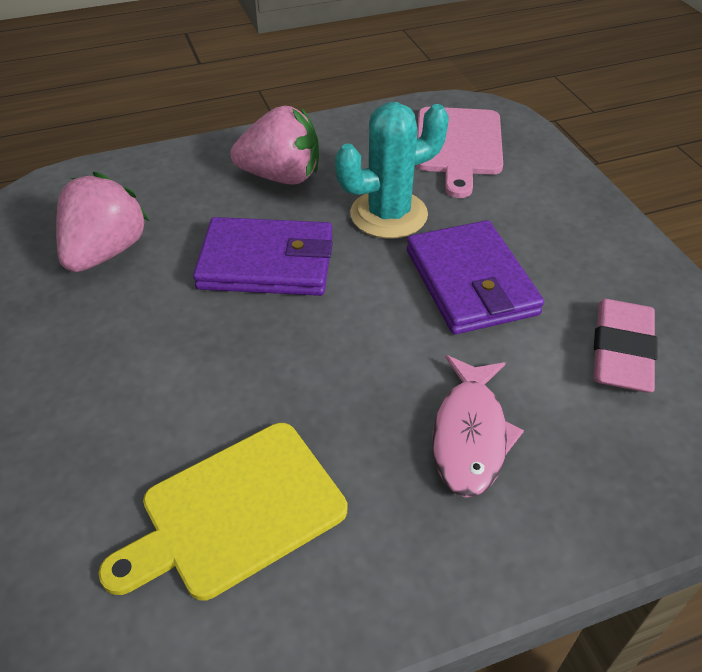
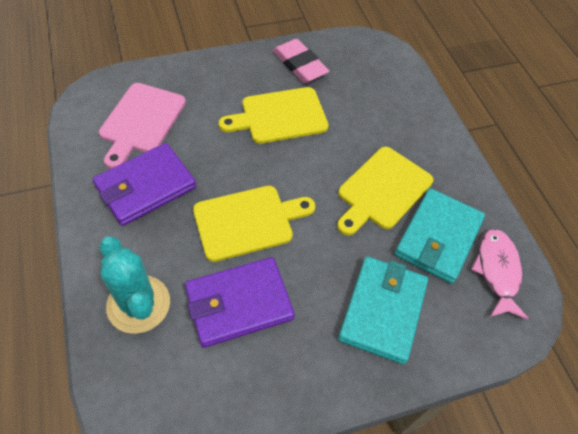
pink strawberry: 2 -> 0
turquoise wallet: 0 -> 2
yellow cutting board: 1 -> 3

